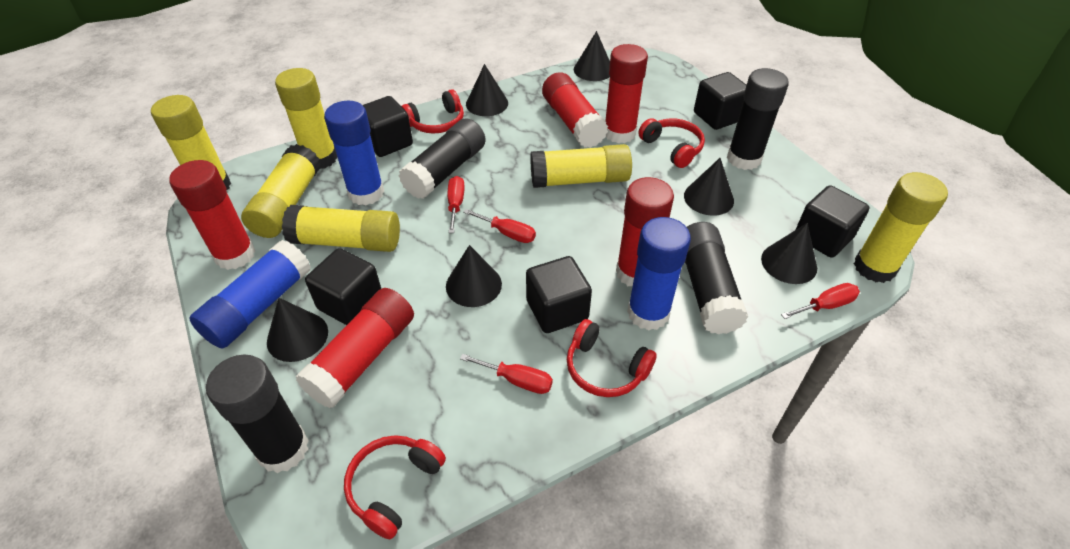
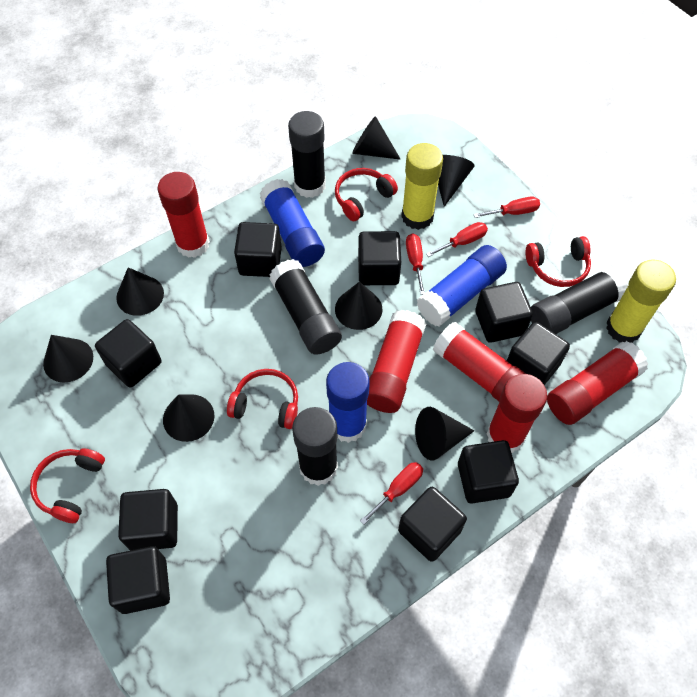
black cone: 6 -> 7
black cube: 5 -> 9
yellow glue stick: 6 -> 2

